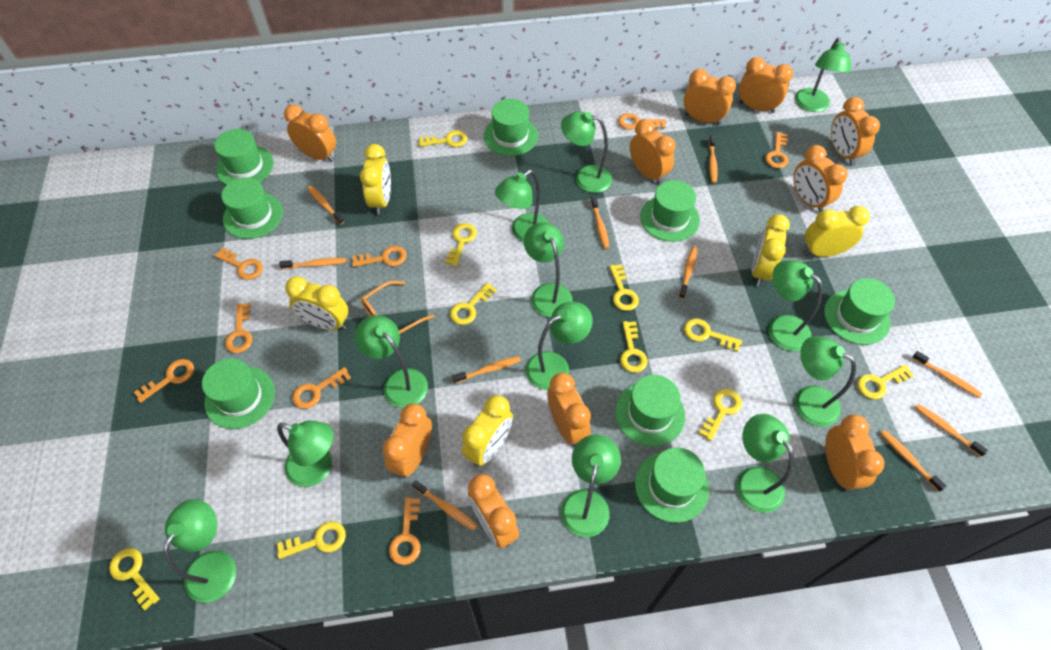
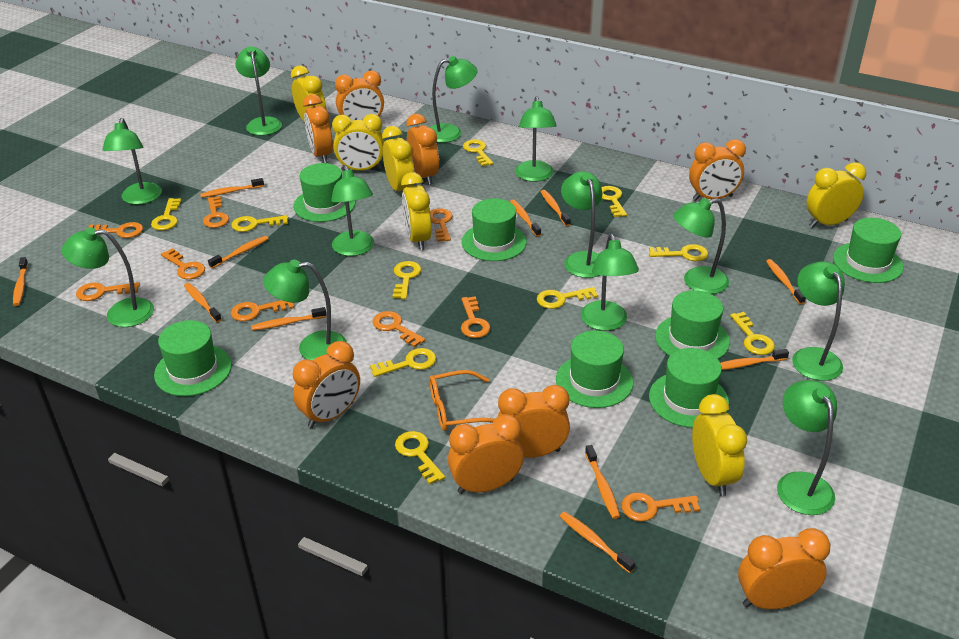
green hat: 8 -> 7
orange clock: 10 -> 8
orange key: 8 -> 9
orange toothbrush: 10 -> 11
yellow clock: 5 -> 6

